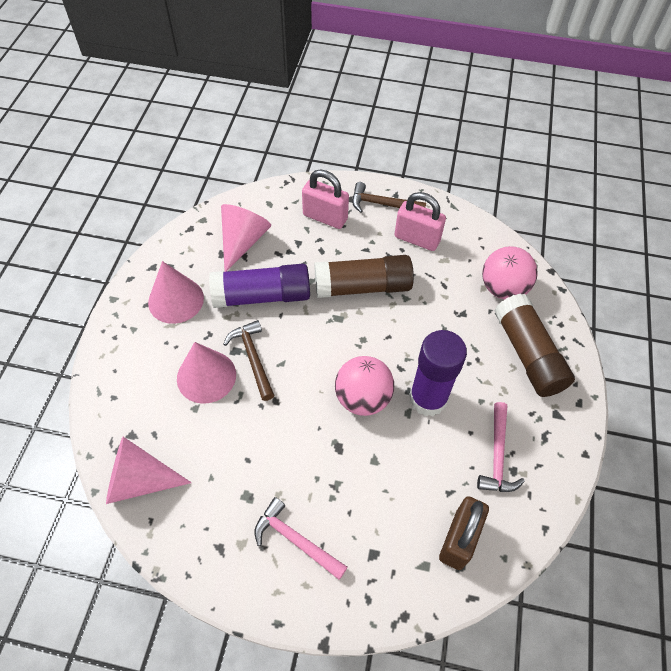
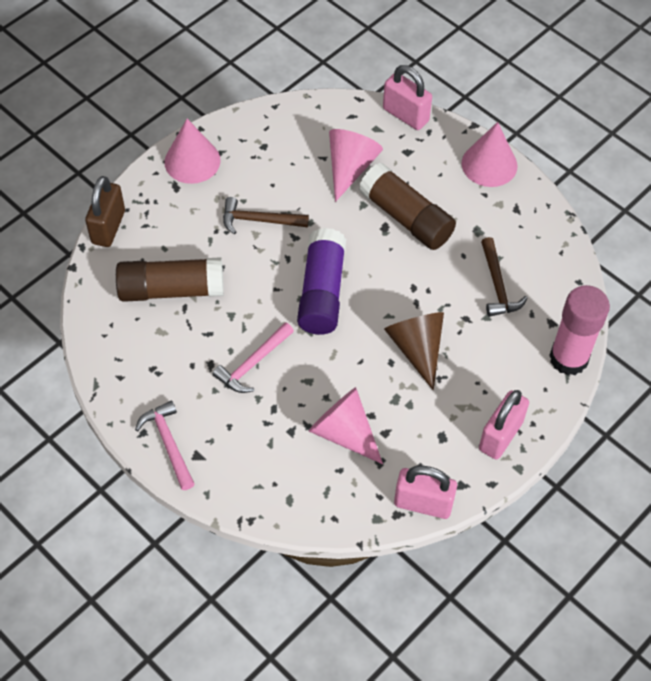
brown cone: 0 -> 1
pink ball: 2 -> 0
pink glue stick: 0 -> 1
pink padlock: 2 -> 3
purple glue stick: 2 -> 1

